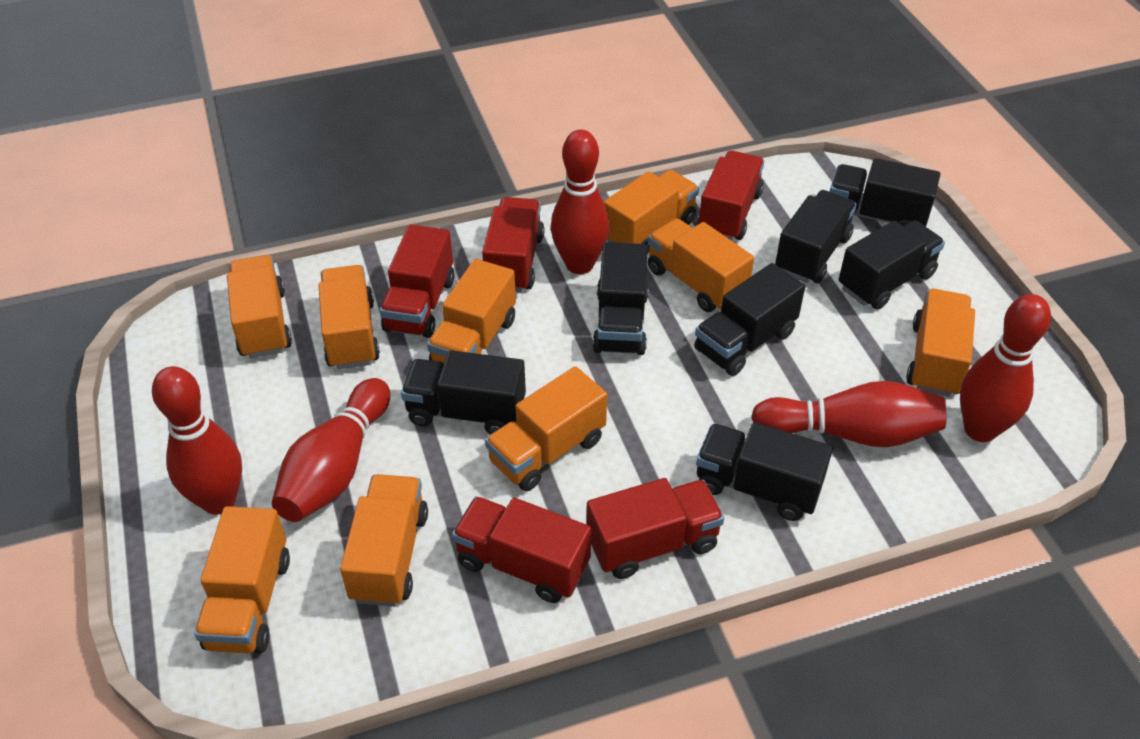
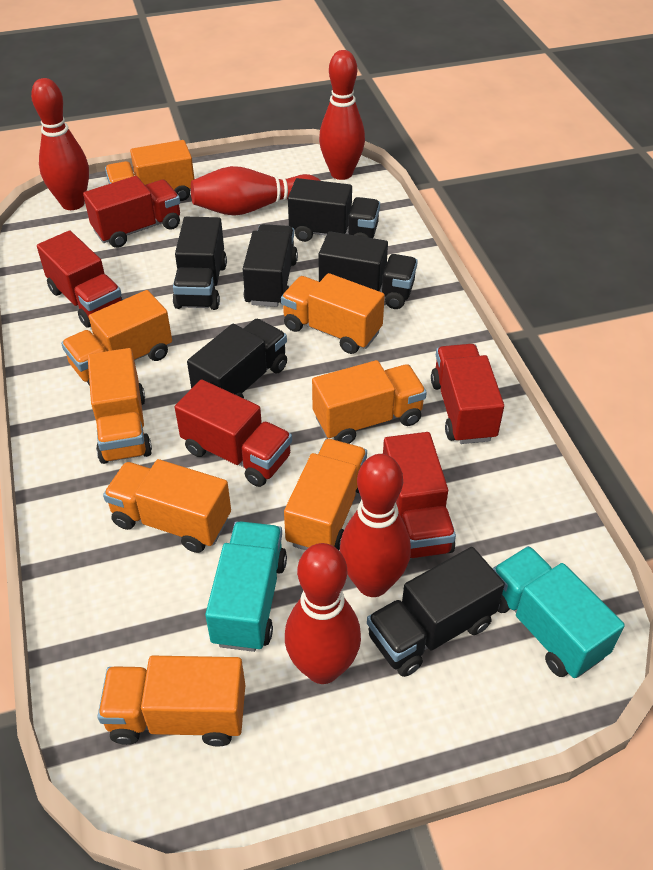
black truck: 7 -> 6
orange truck: 9 -> 8
turquoise truck: 0 -> 2

